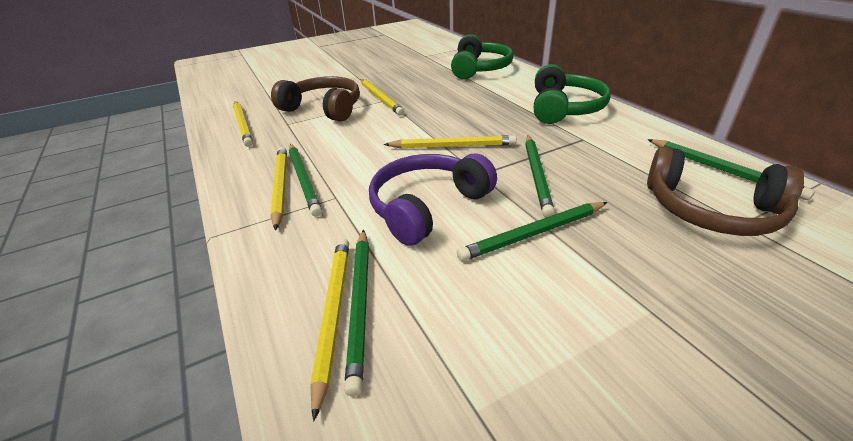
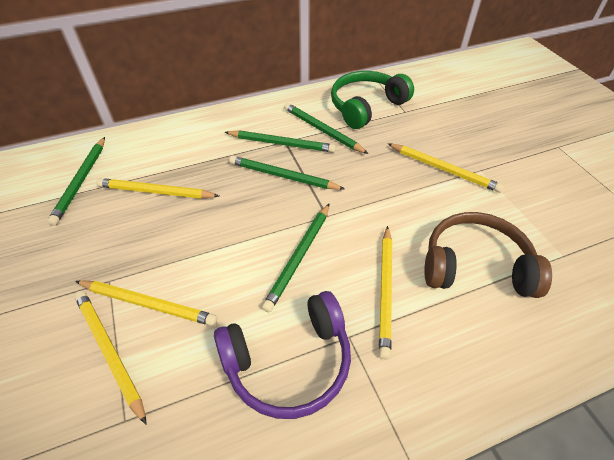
brown headphones: 2 -> 1
green headphones: 2 -> 1

